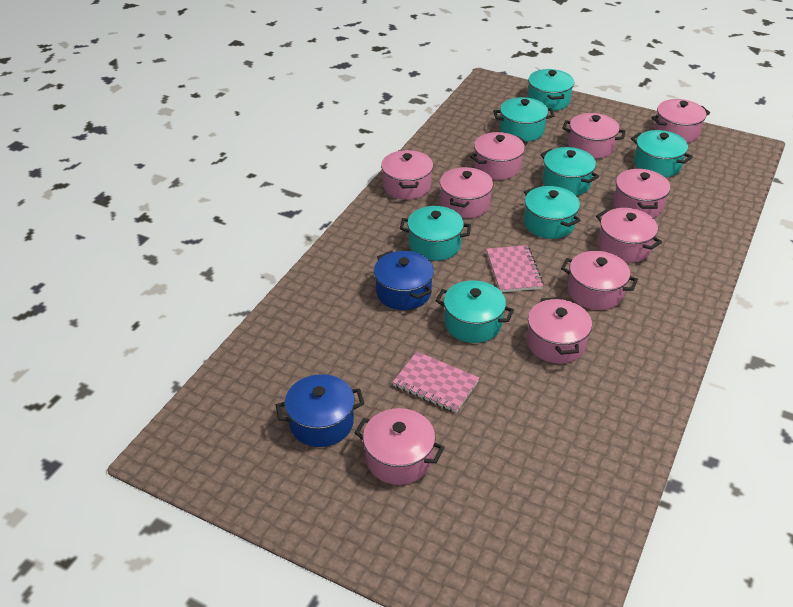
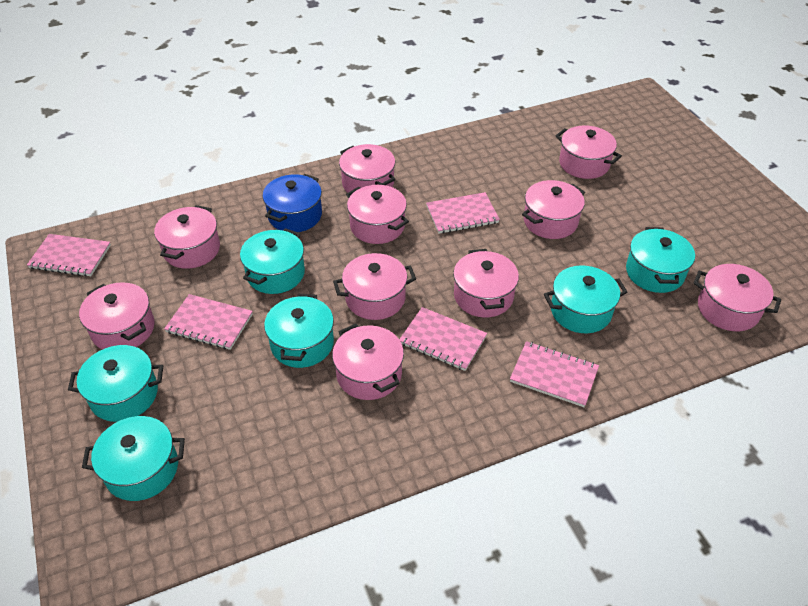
blue pot: 2 -> 1
pink notebook: 2 -> 5
turquoise pot: 7 -> 6

